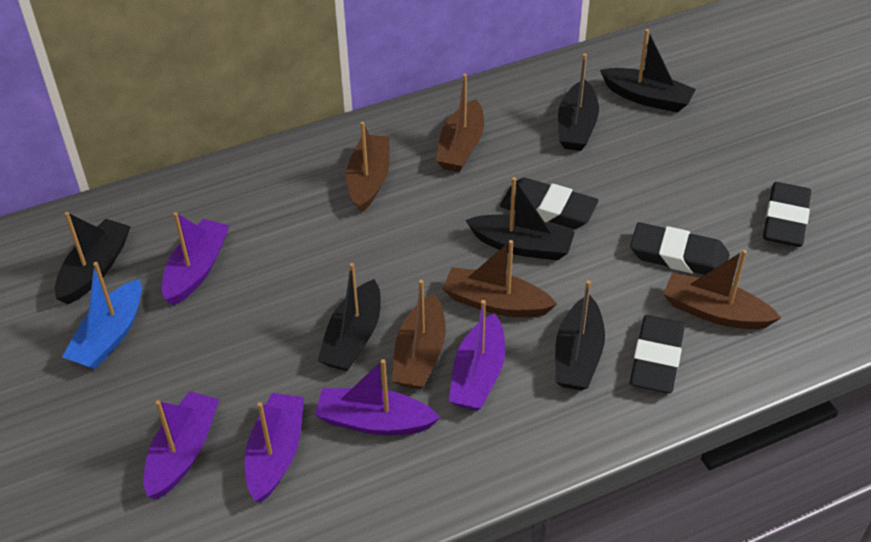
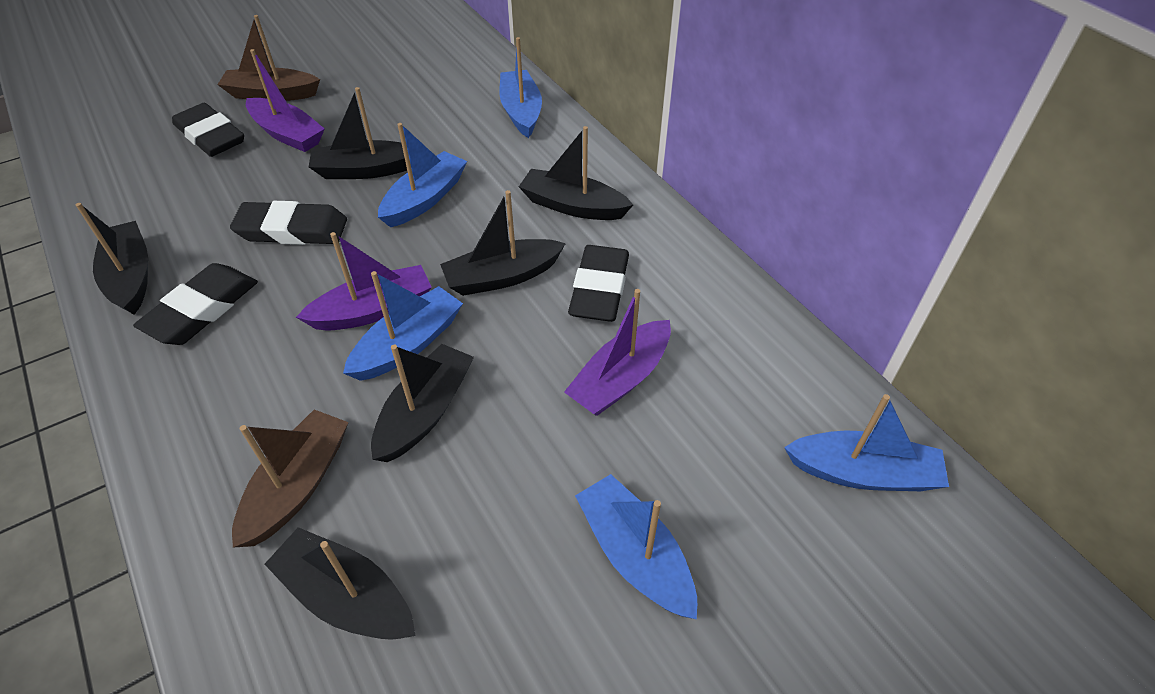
blue boat: 1 -> 5
brown boat: 5 -> 2
purple boat: 5 -> 3

